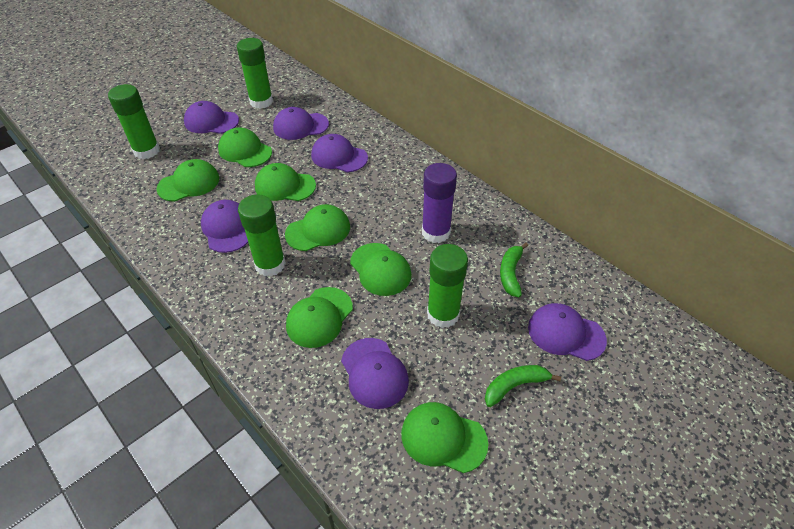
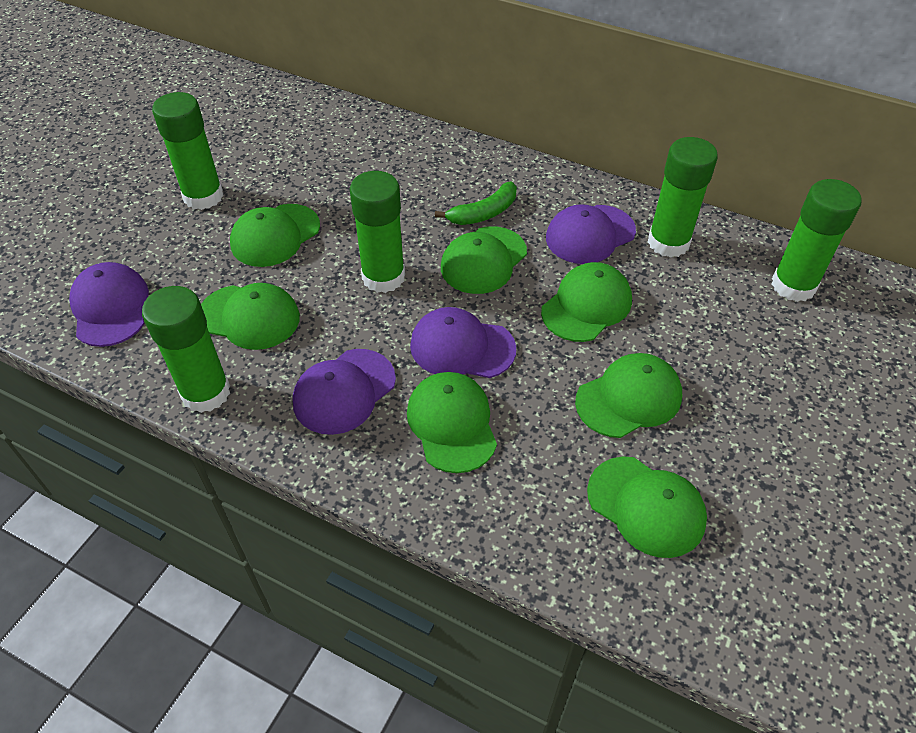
green banana: 2 -> 1
green glue stick: 4 -> 5
purple cap: 6 -> 4
purple glue stick: 1 -> 0

